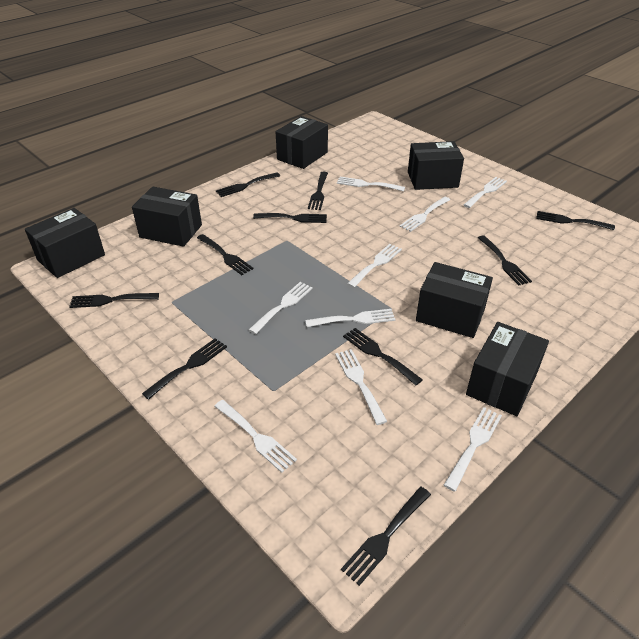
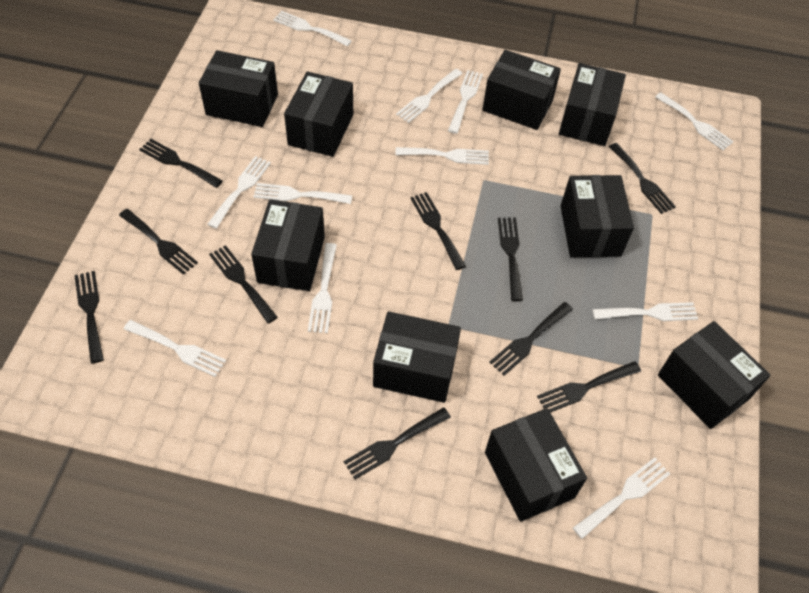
black box: 6 -> 9
white fork: 9 -> 11

